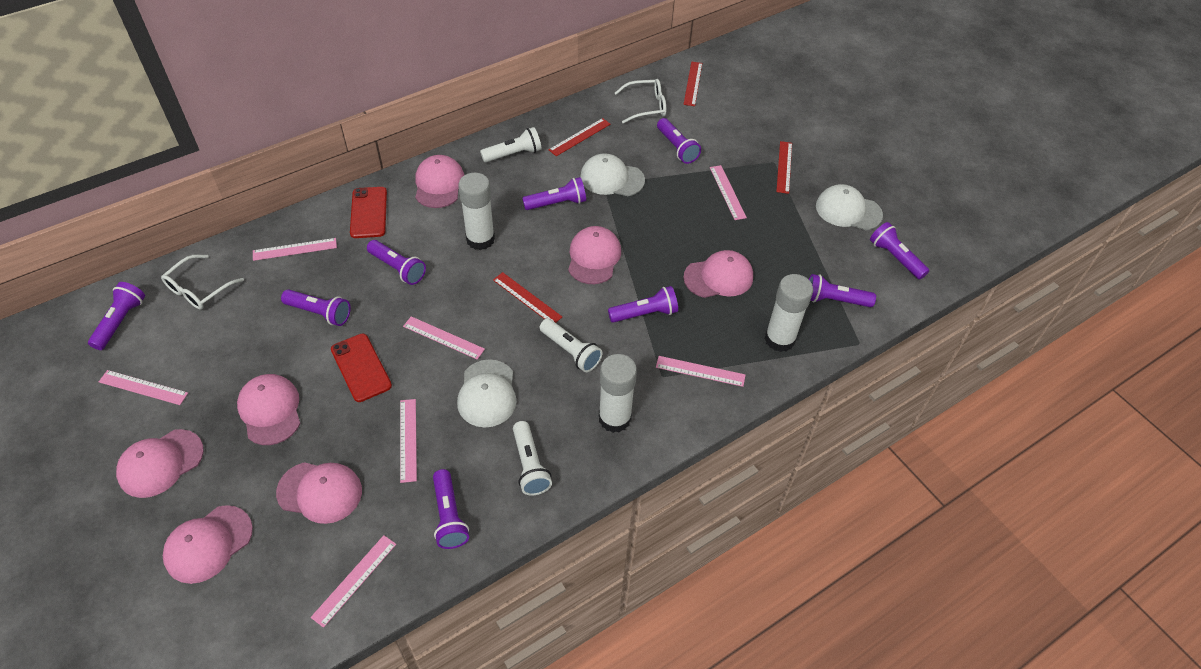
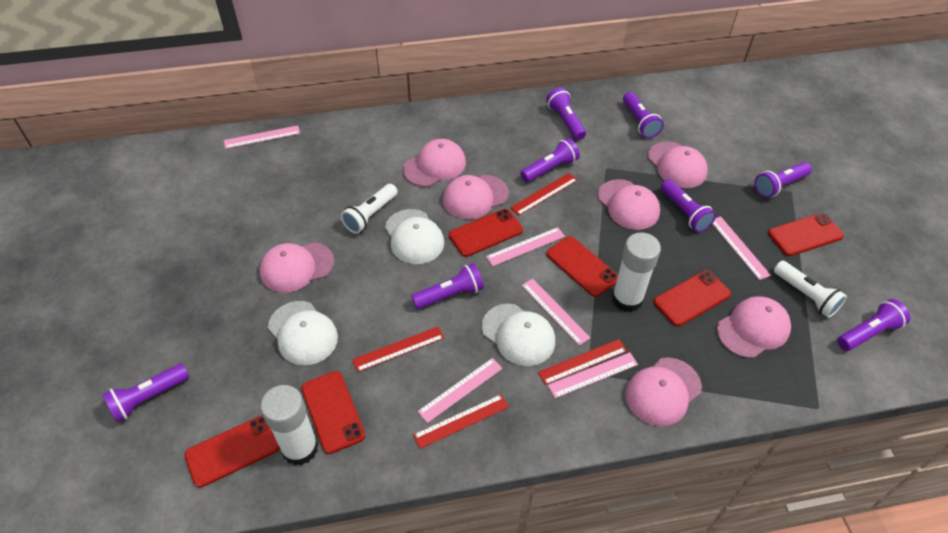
pink ruler: 7 -> 6
purple flashlight: 9 -> 8
red phone: 2 -> 6
white flashlight: 3 -> 2
white glasses: 2 -> 0
white glue stick: 3 -> 2

